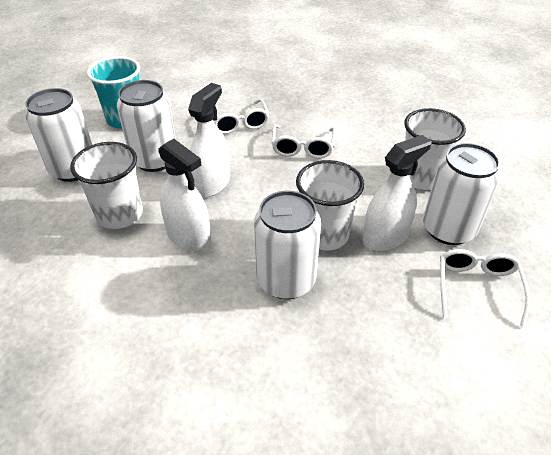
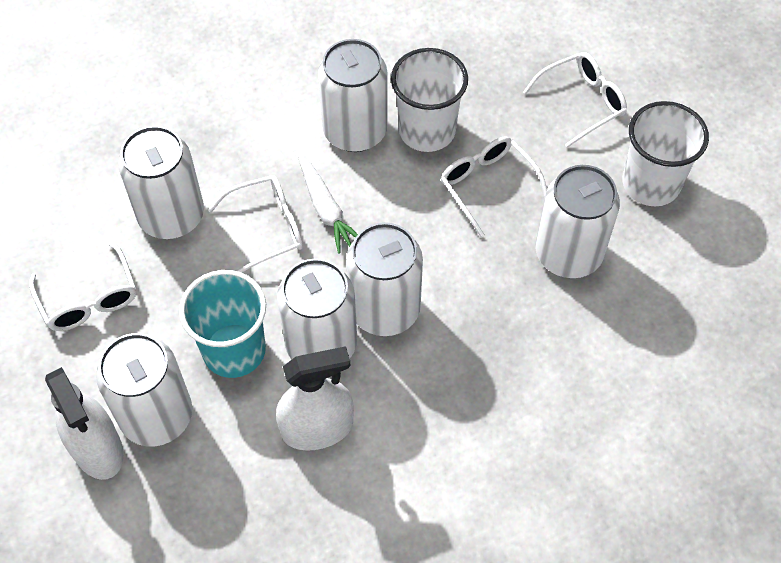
white can: 4 -> 6
white carrot: 0 -> 1
white cup: 3 -> 2
white glasses: 3 -> 4
white spray bottle: 3 -> 2

